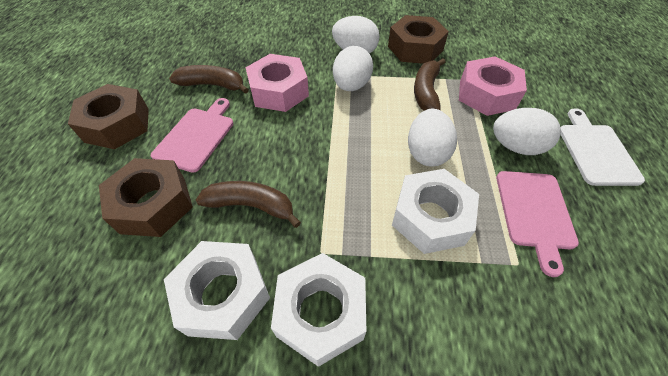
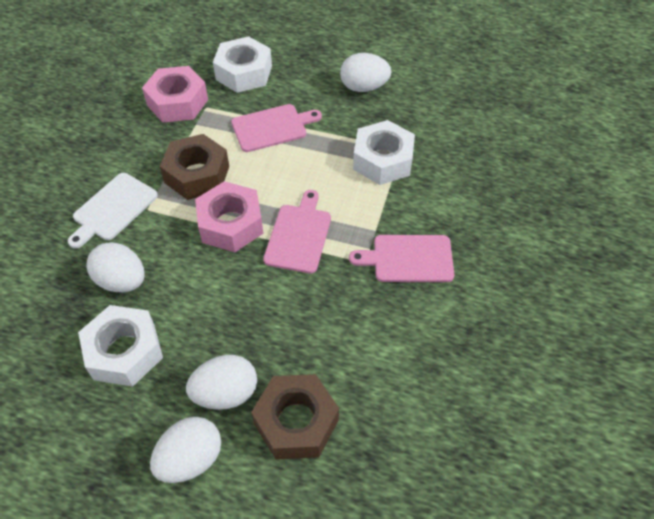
brown banana: 3 -> 0
brown nut: 3 -> 2
pink cutting board: 2 -> 3

